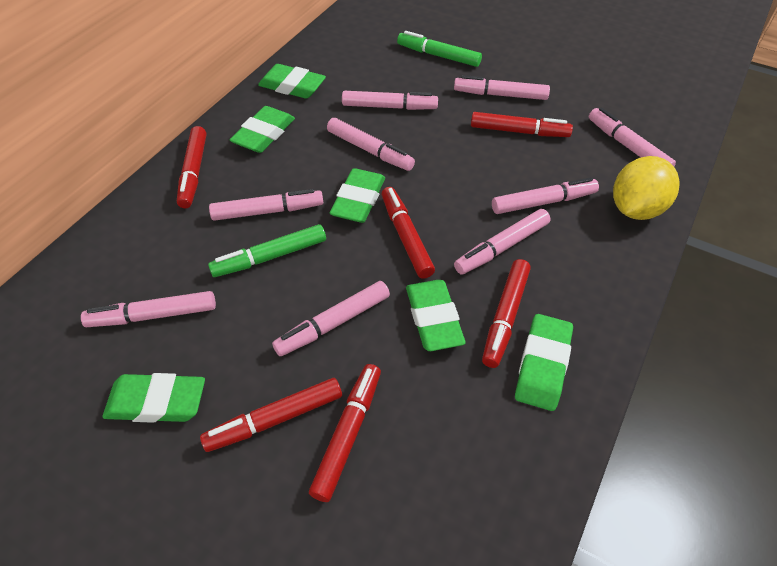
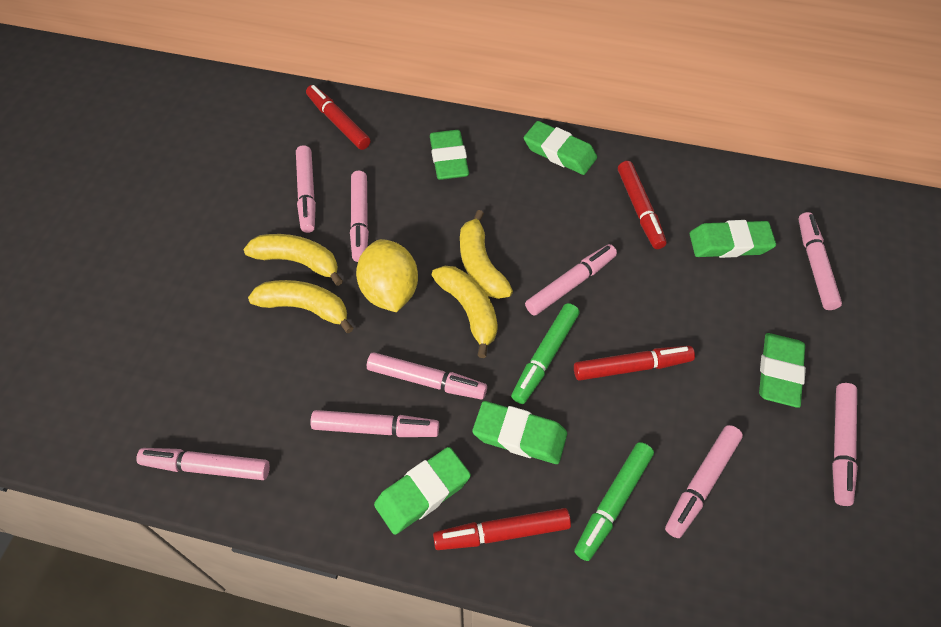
red marker: 6 -> 4
yellow banana: 0 -> 4

